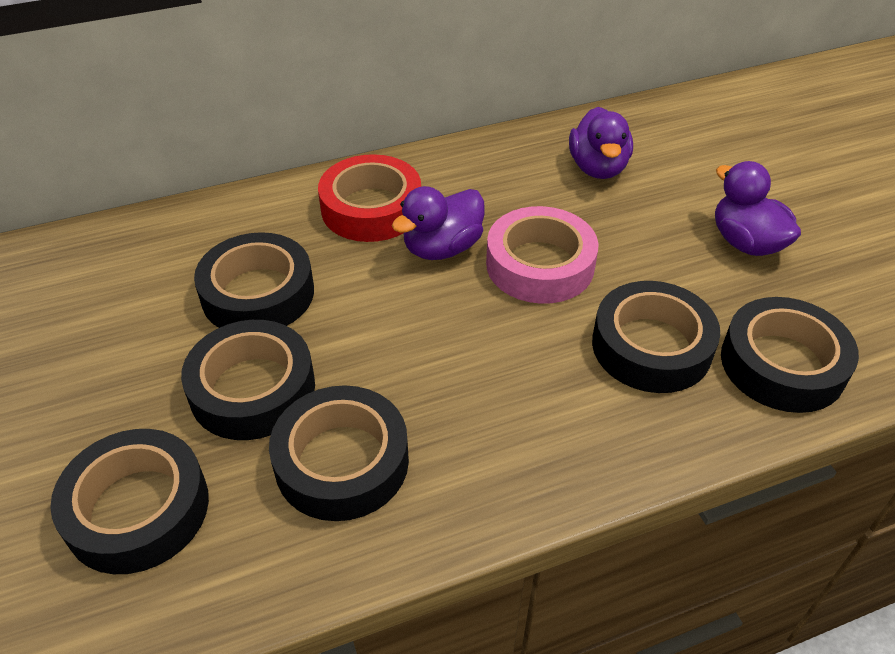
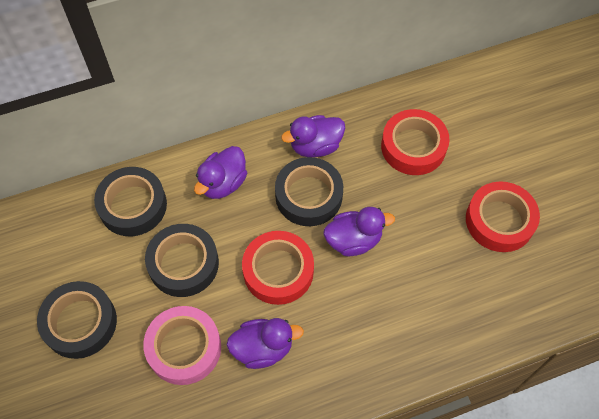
black tape: 6 -> 4
purple duck: 3 -> 4
red tape: 1 -> 3

